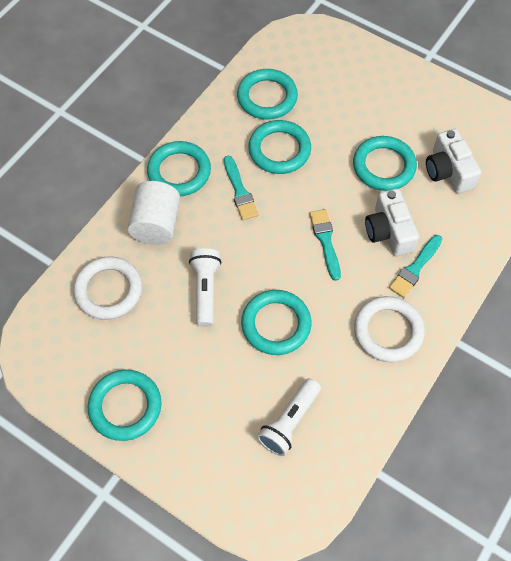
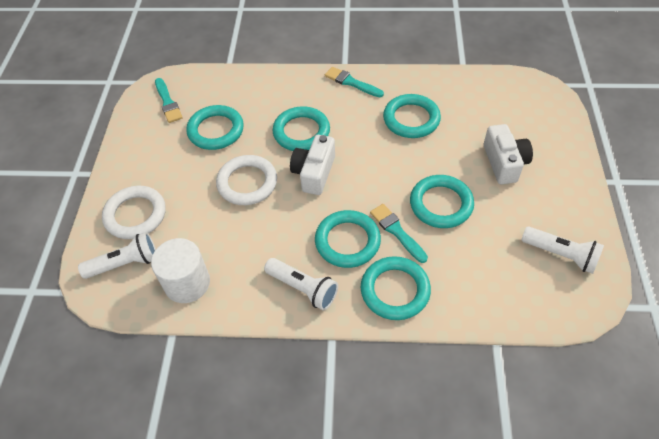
white flashlight: 2 -> 3

